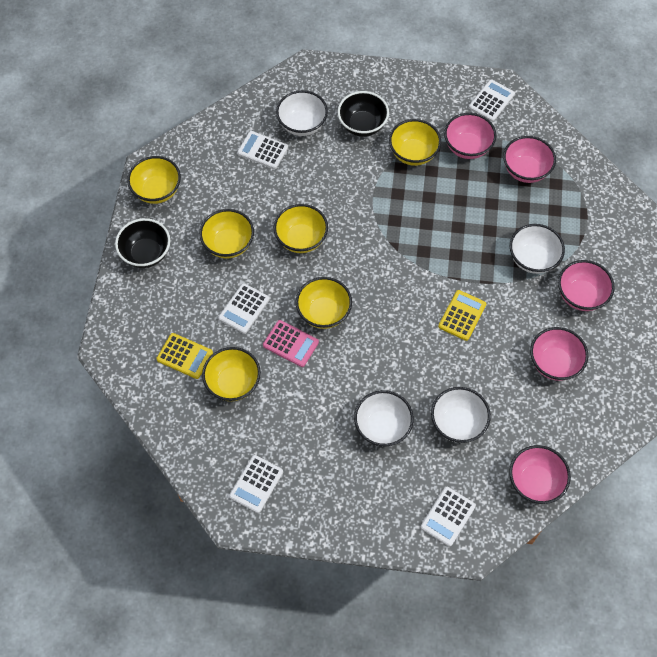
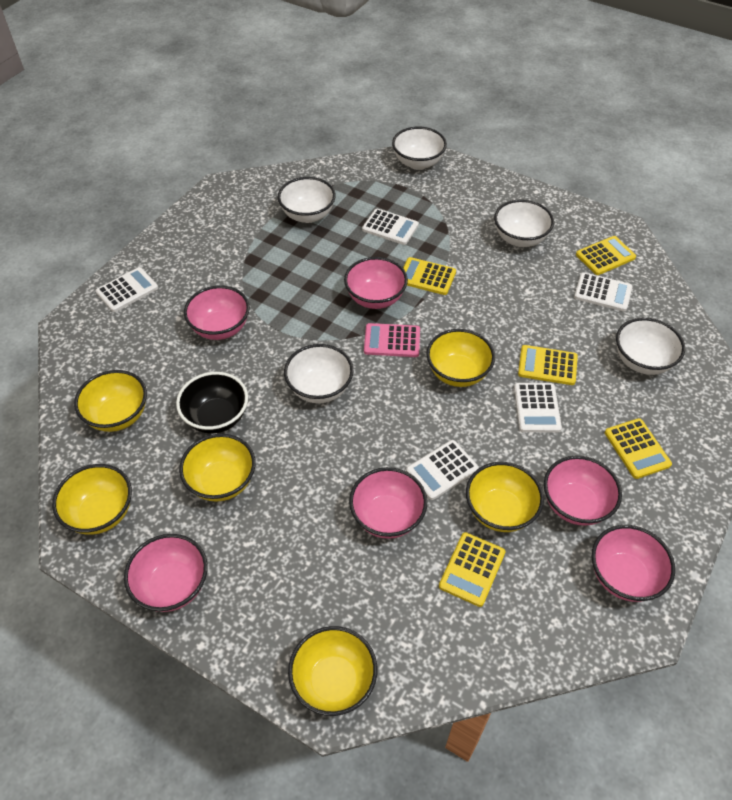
black bowl: 2 -> 1
pink bowl: 5 -> 6
white bowl: 4 -> 5
yellow calculator: 2 -> 5

